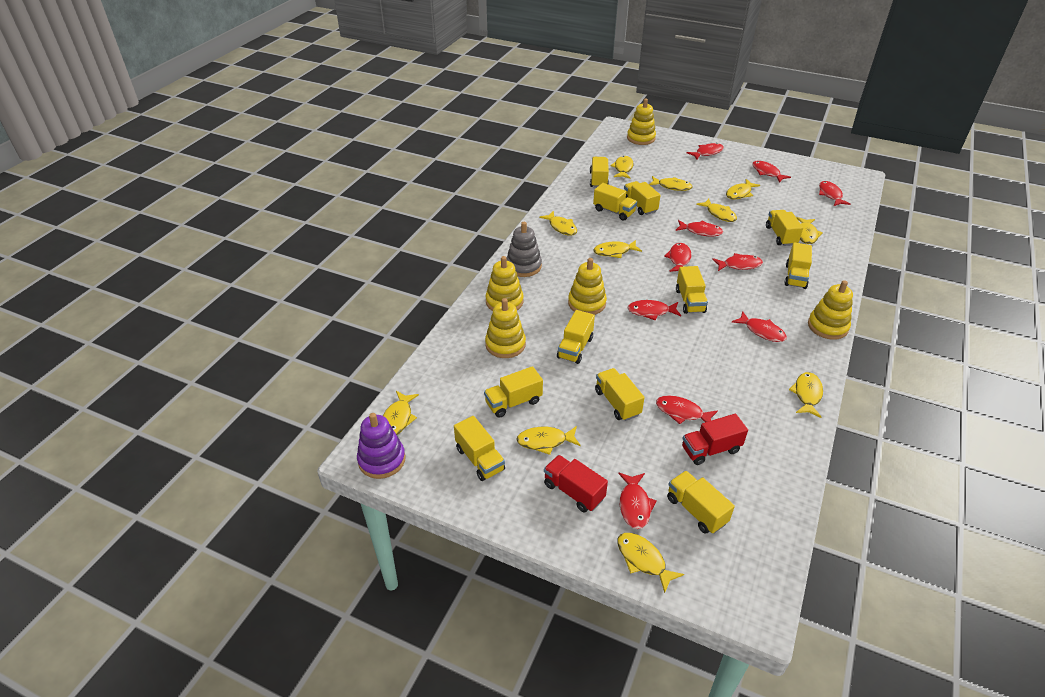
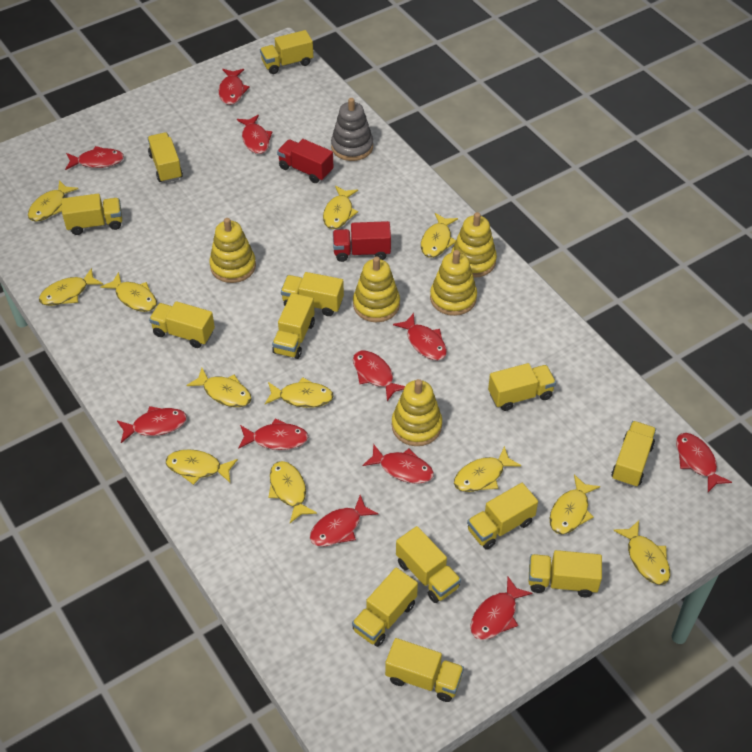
purple stacking toy: 1 -> 0
red fish: 10 -> 11
yellow fish: 11 -> 12
yellow truck: 11 -> 13

